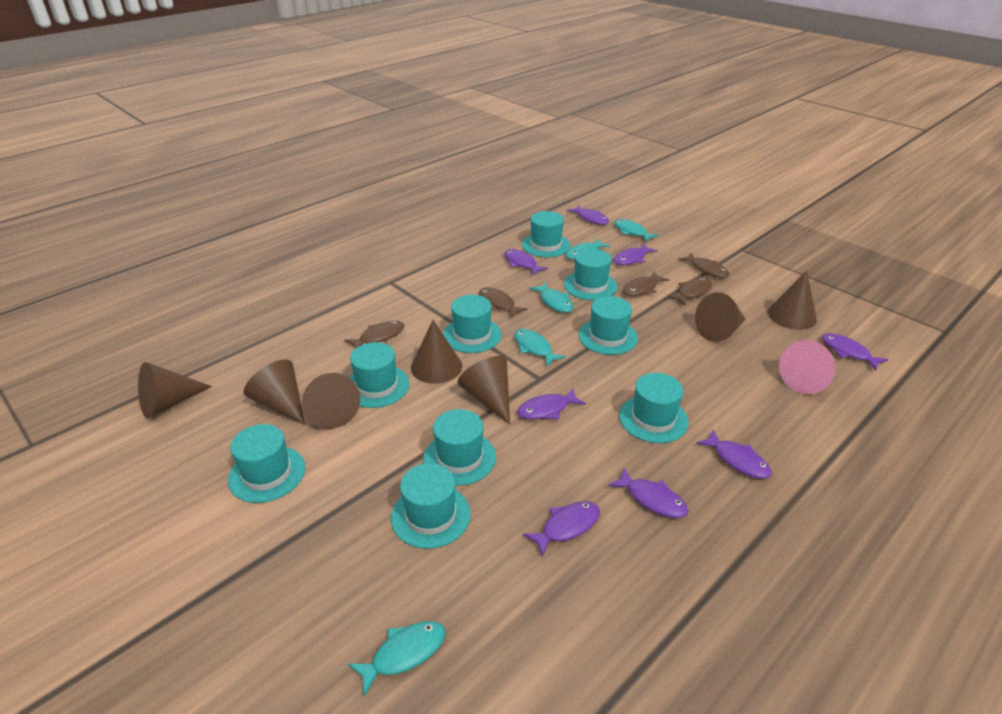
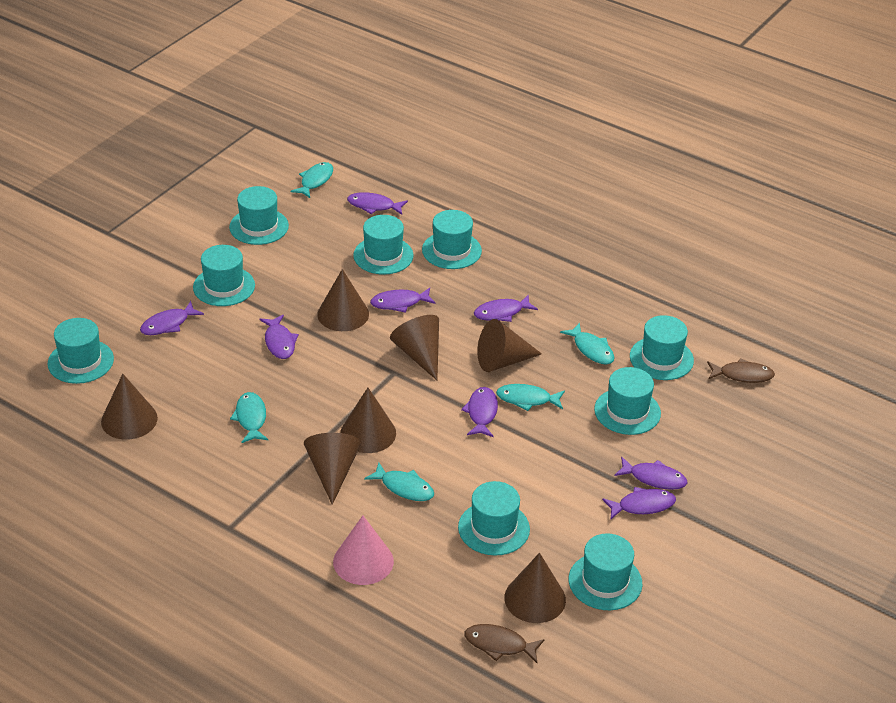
brown fish: 5 -> 2

